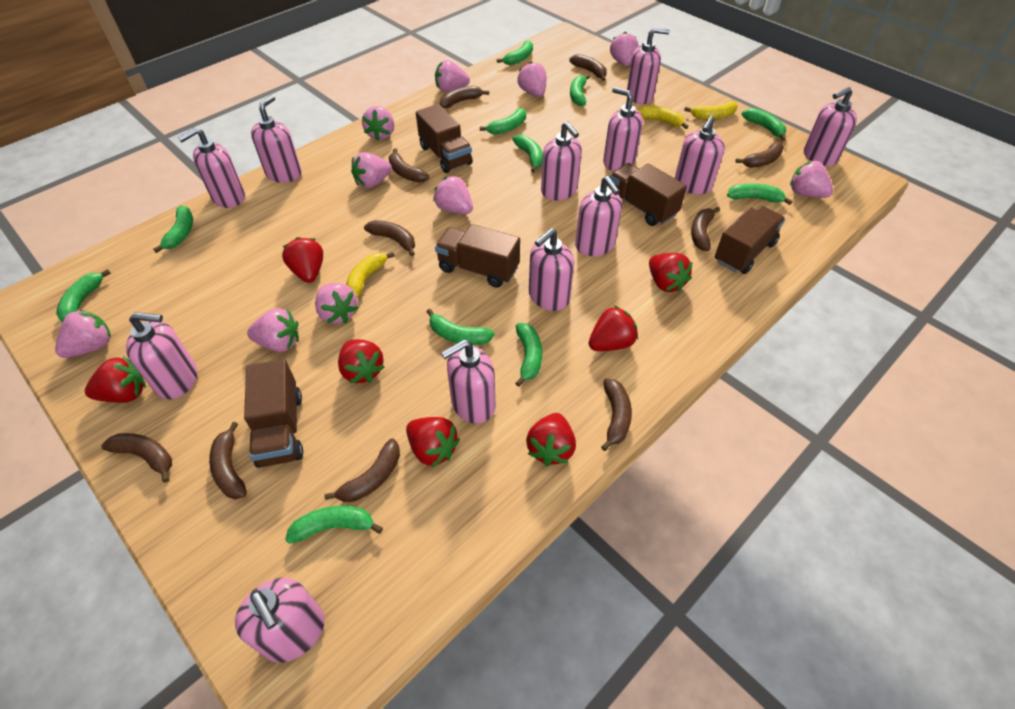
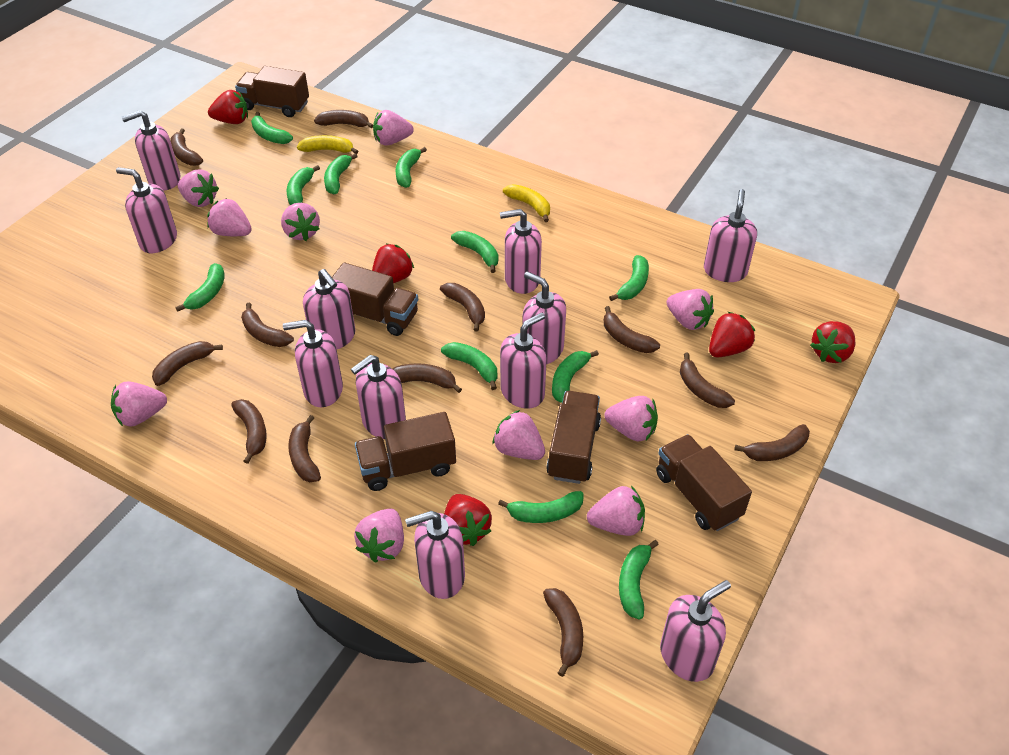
brown banana: 10 -> 12
pink soap dispenser: 12 -> 11
red strawberry: 7 -> 5
yellow banana: 3 -> 2

